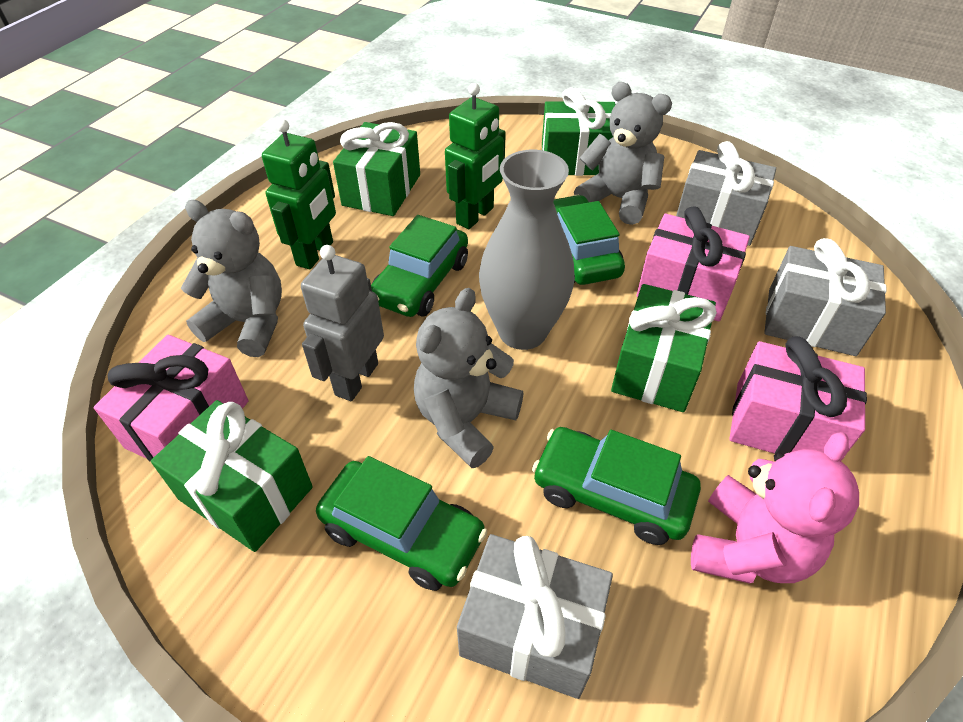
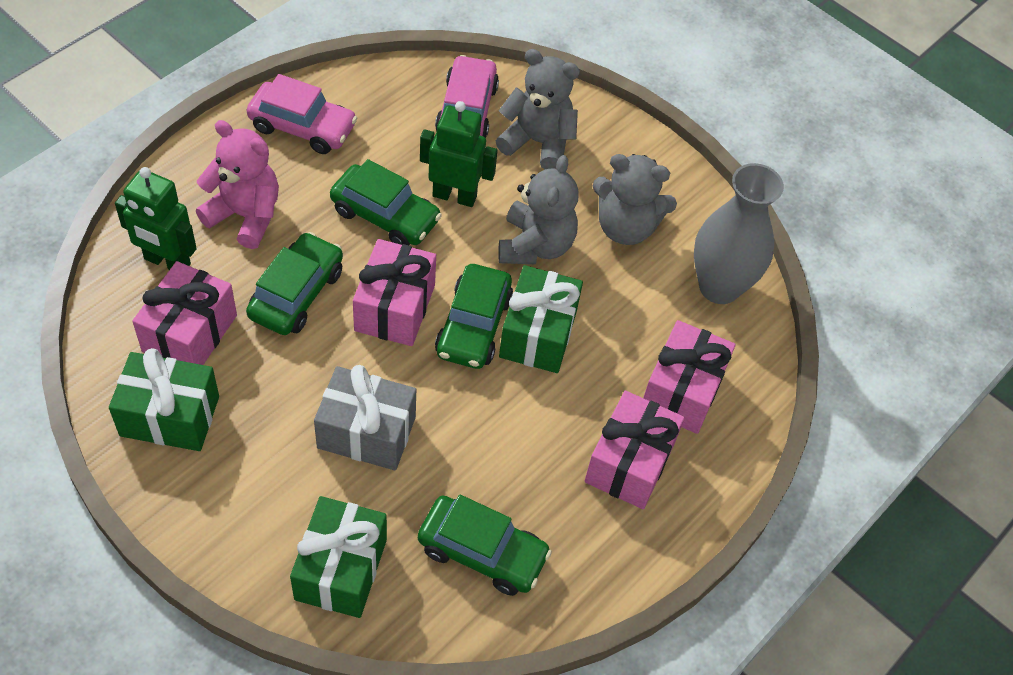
green gift: 4 -> 3
grey gift: 3 -> 1
grey robot: 1 -> 0
pink car: 0 -> 2
pink gift: 3 -> 4

